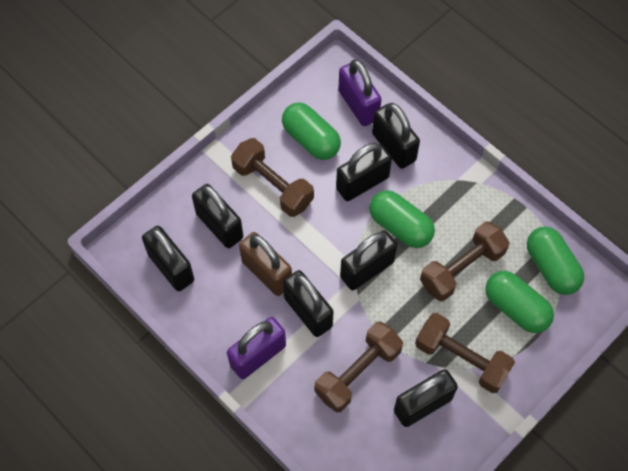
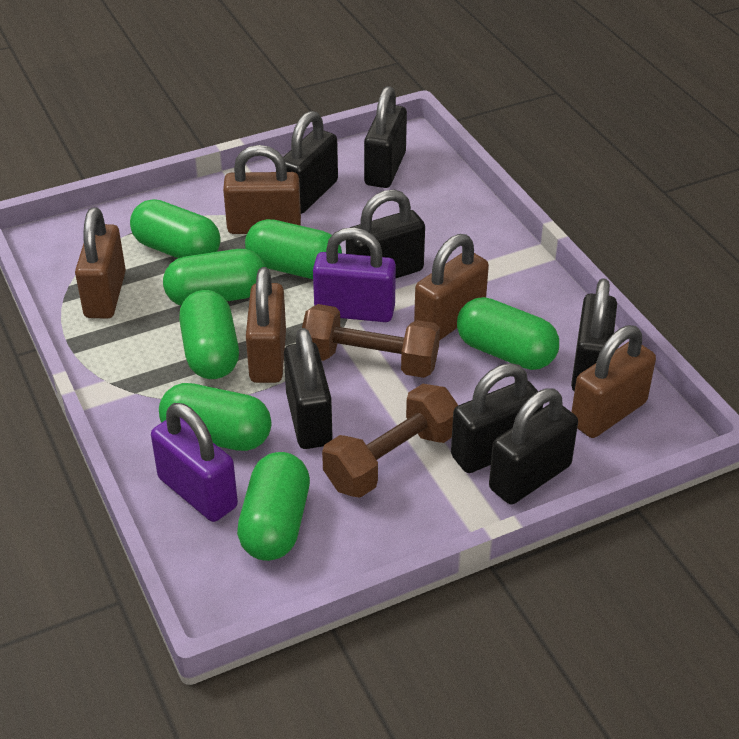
brown dumbbell: 4 -> 2
brown padlock: 1 -> 5
green capsule: 4 -> 7

